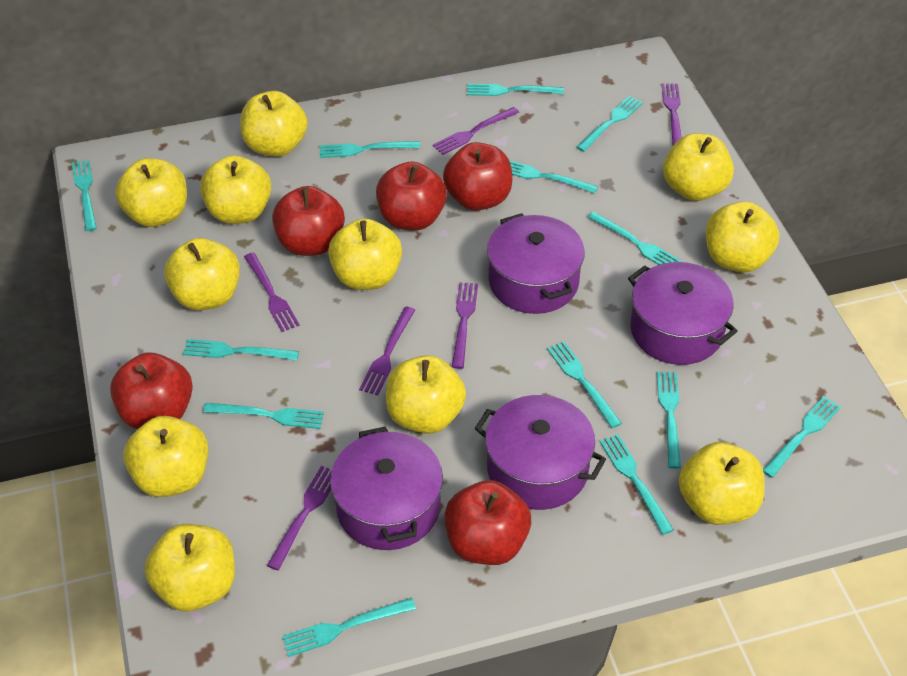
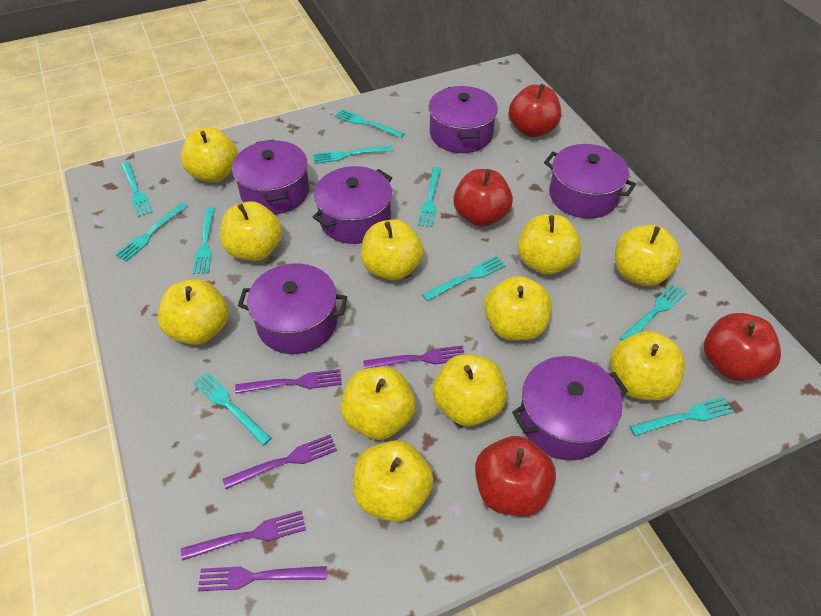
purple fork: 6 -> 5
purple pot: 4 -> 6
red apple: 5 -> 4
turquoise fork: 13 -> 10

